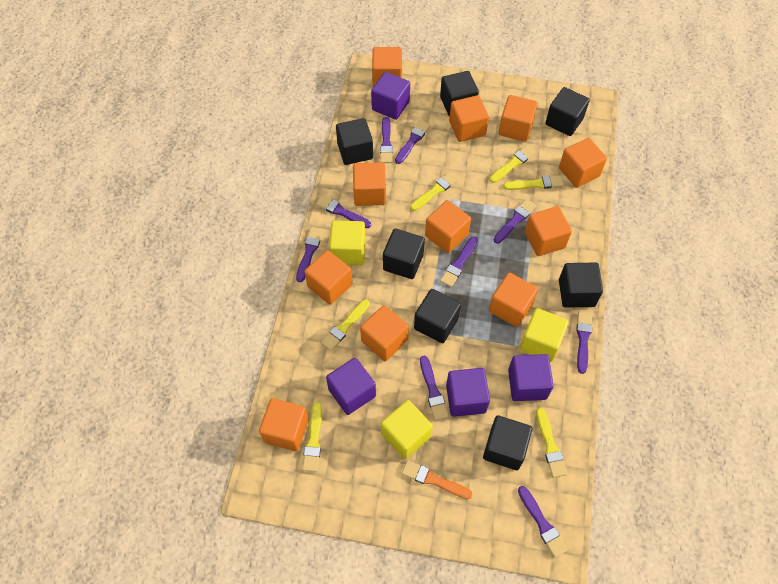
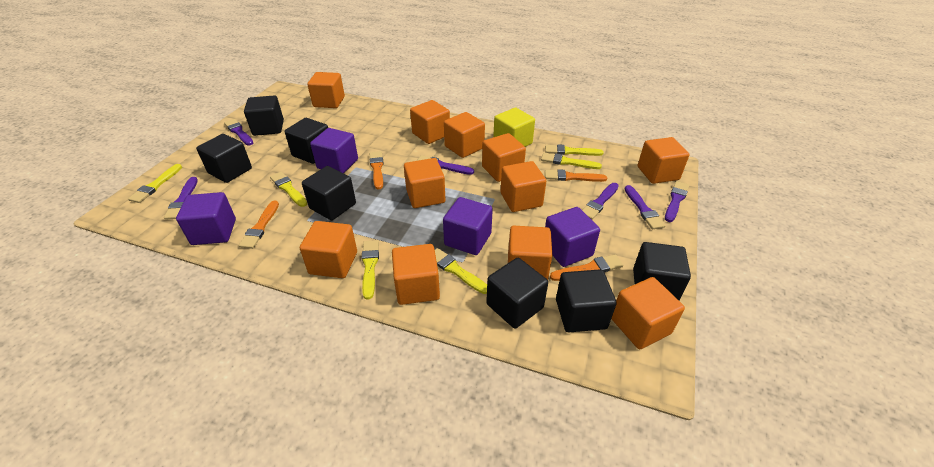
orange brush: 1 -> 4
purple brush: 9 -> 6
yellow cube: 3 -> 1

